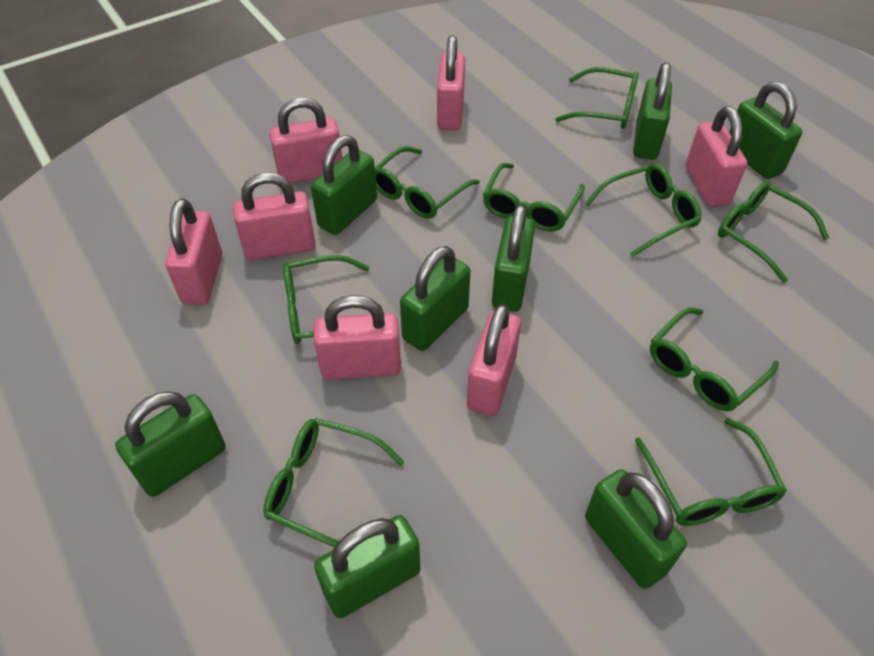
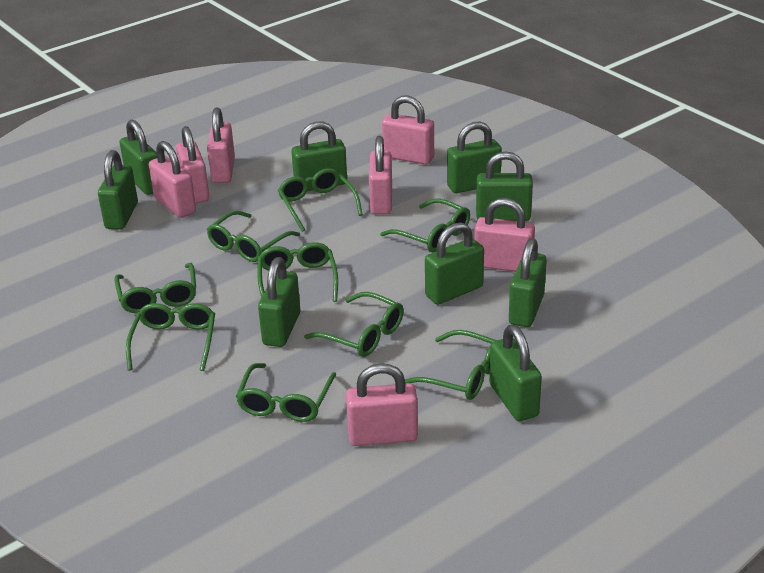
green padlock: 8 -> 9

